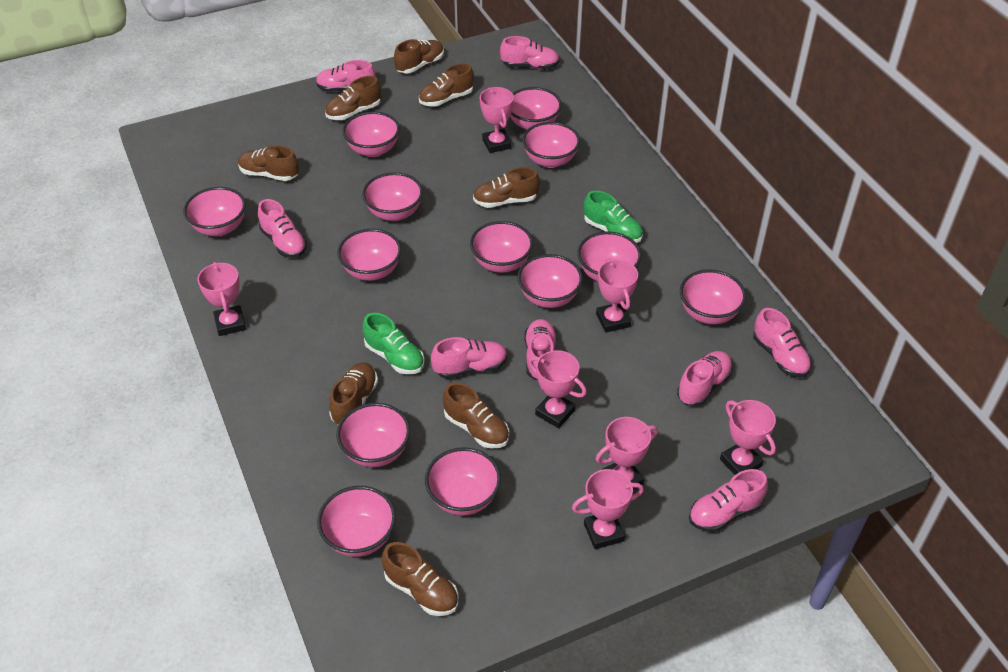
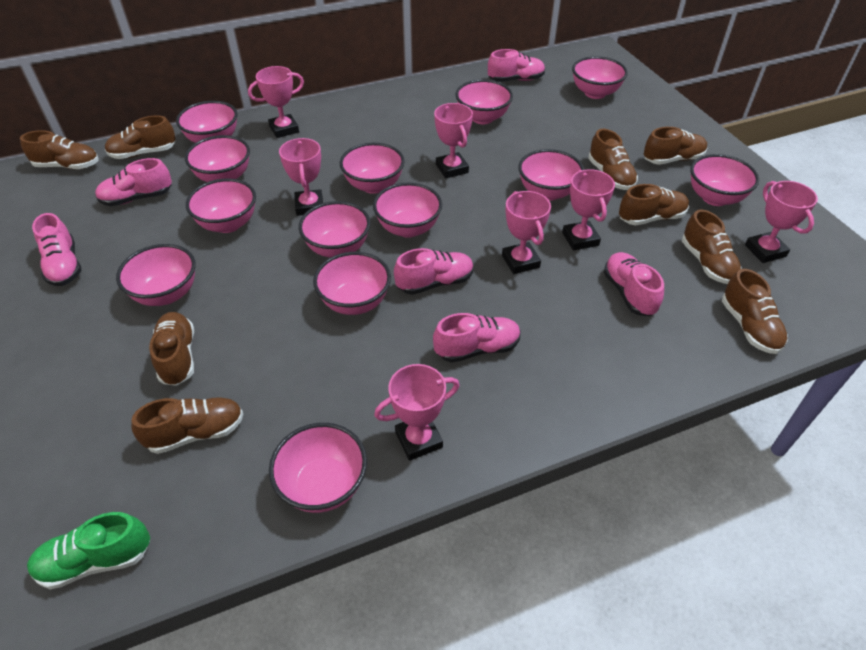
brown shoe: 8 -> 9
green shoe: 2 -> 1
pink shoe: 8 -> 6

